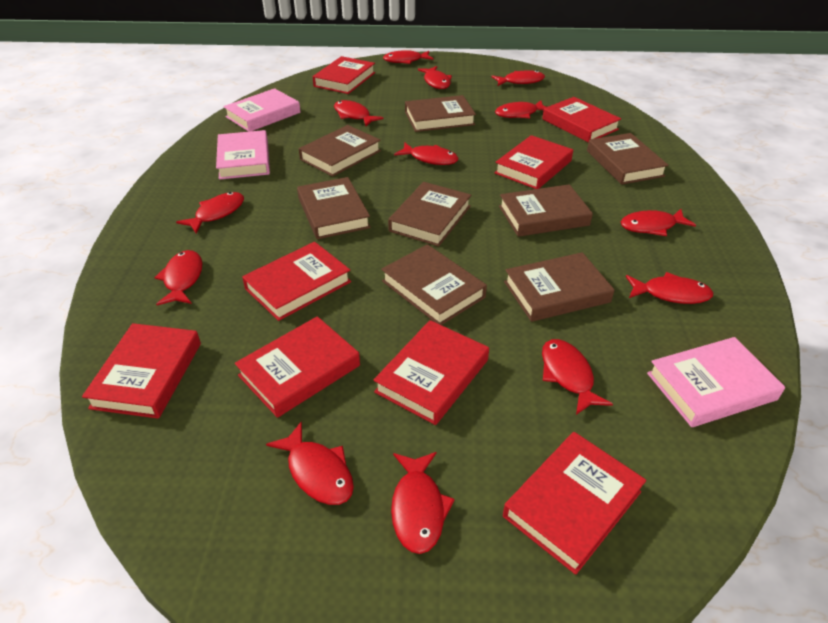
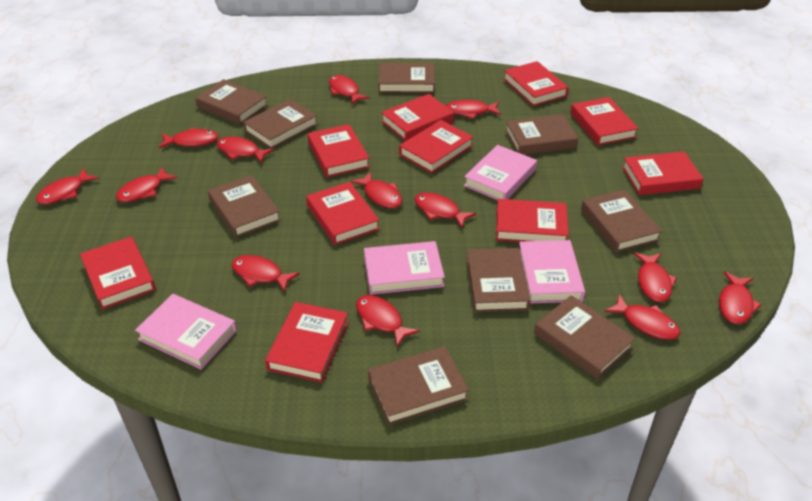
brown book: 8 -> 9
pink book: 3 -> 4
red book: 8 -> 10

